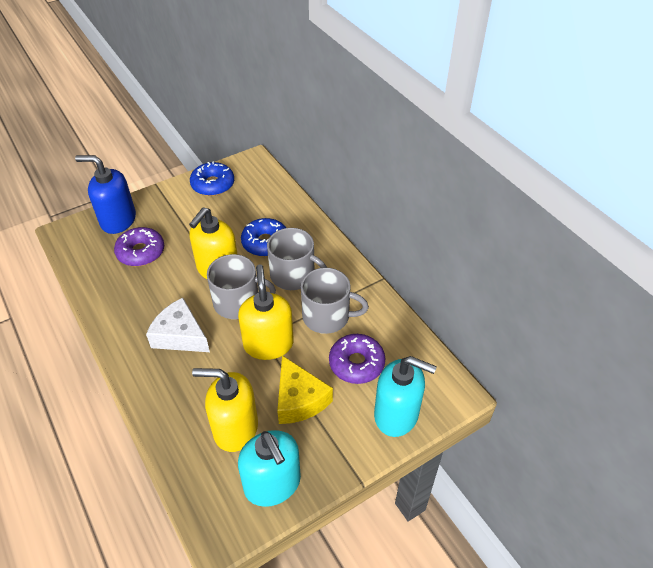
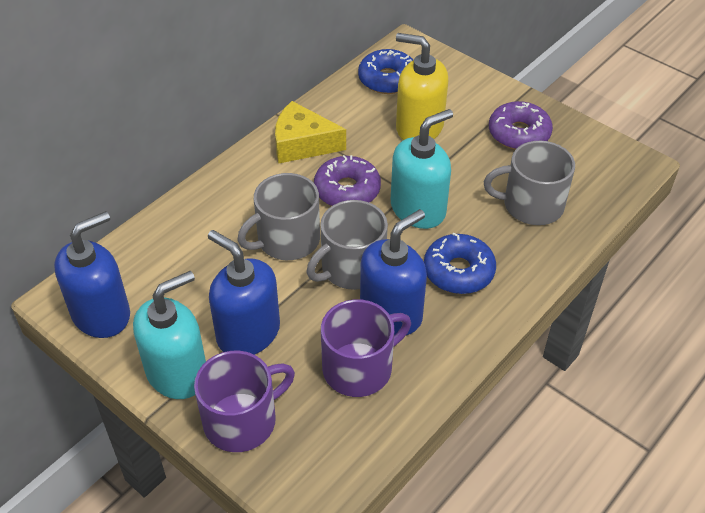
blue soap dispenser: 1 -> 3
purple mug: 0 -> 2
white cheese: 1 -> 0
yellow soap dispenser: 3 -> 1

